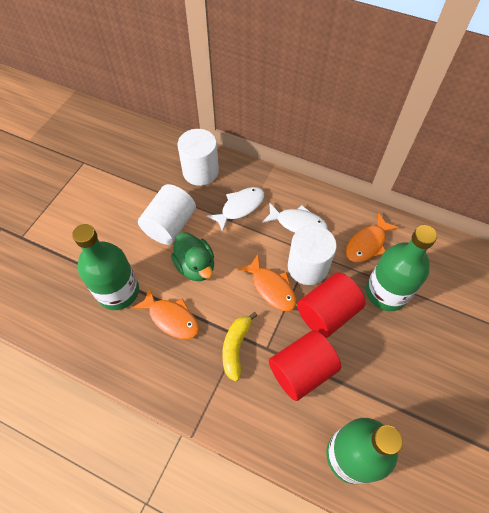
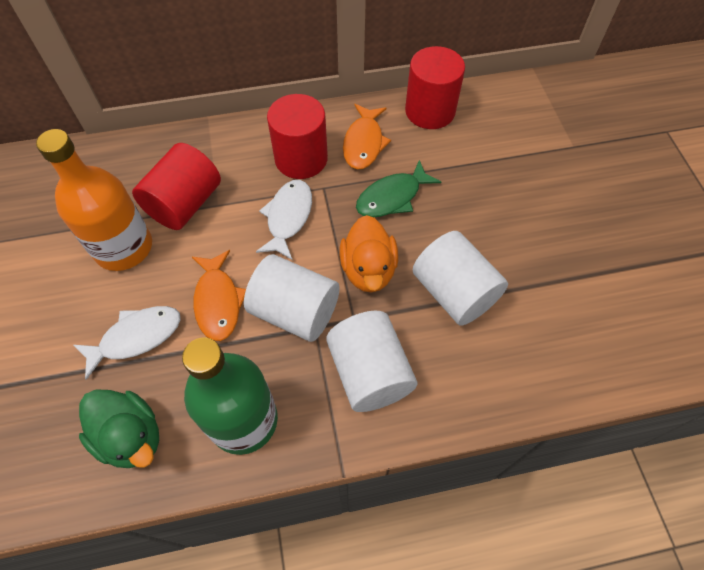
green bottle: 3 -> 1
green fish: 0 -> 1
orange bottle: 0 -> 1
orange duck: 0 -> 1
orange fish: 3 -> 2
red cylinder: 2 -> 3
yellow banana: 1 -> 0

